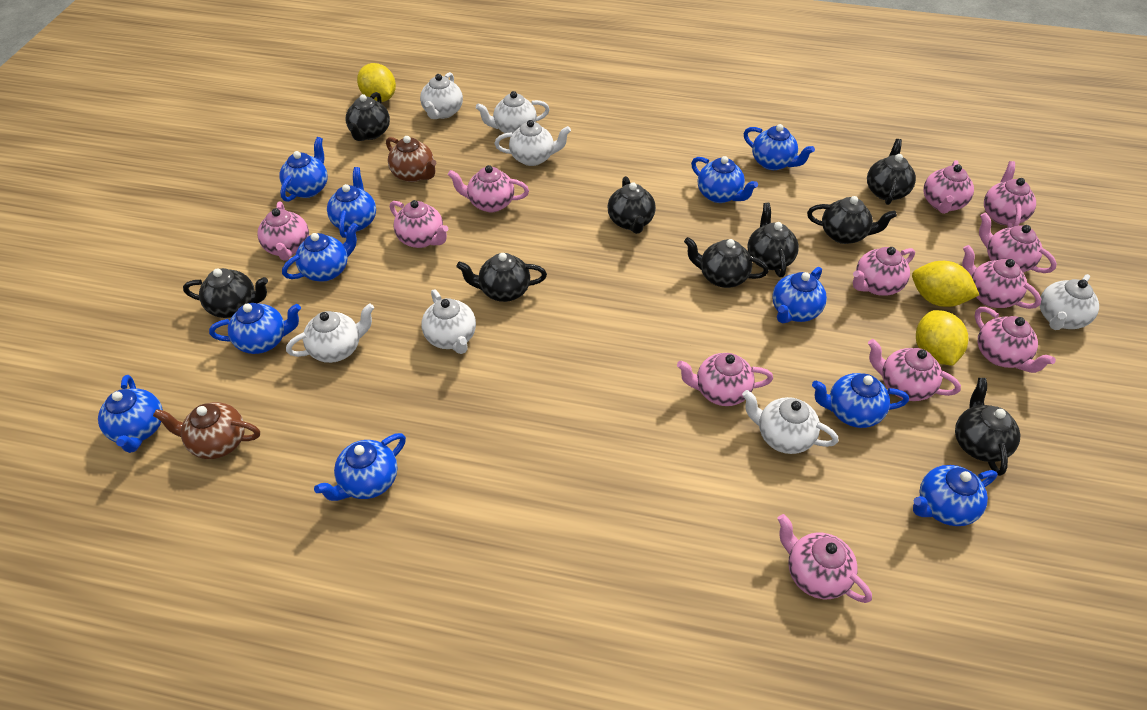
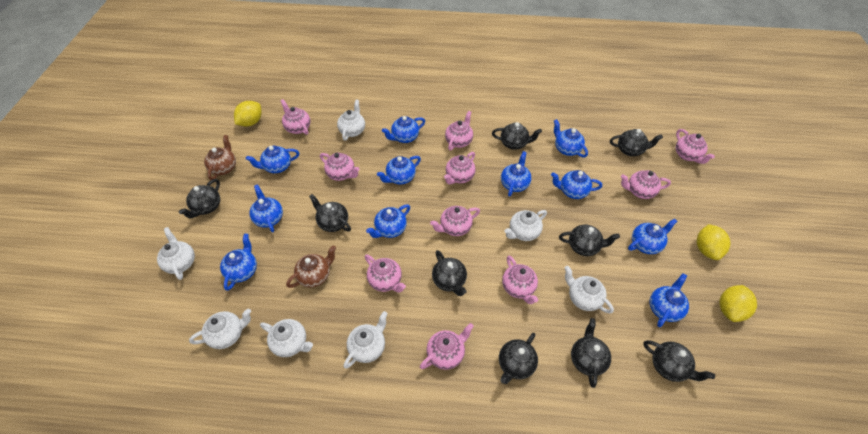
pink teapot: 12 -> 10

